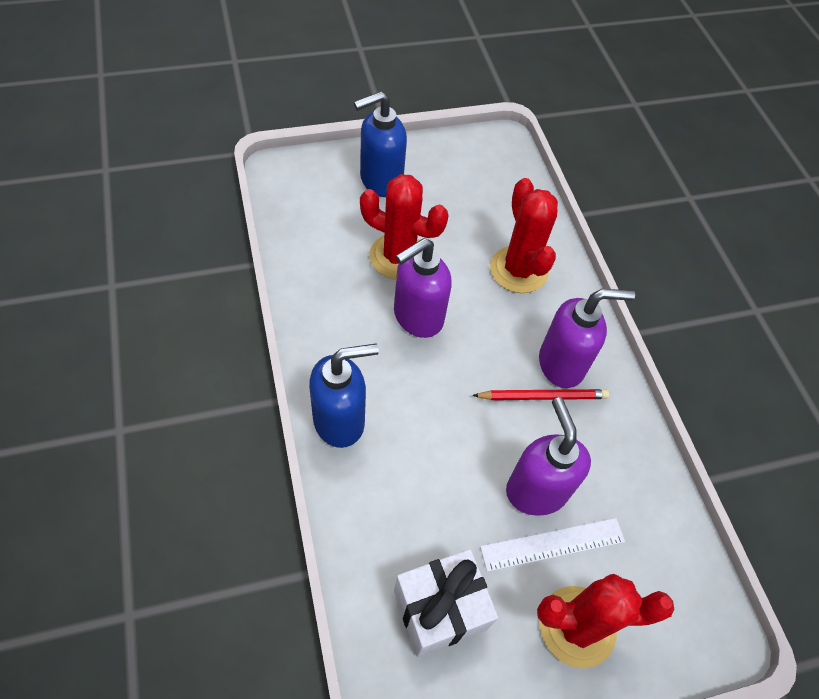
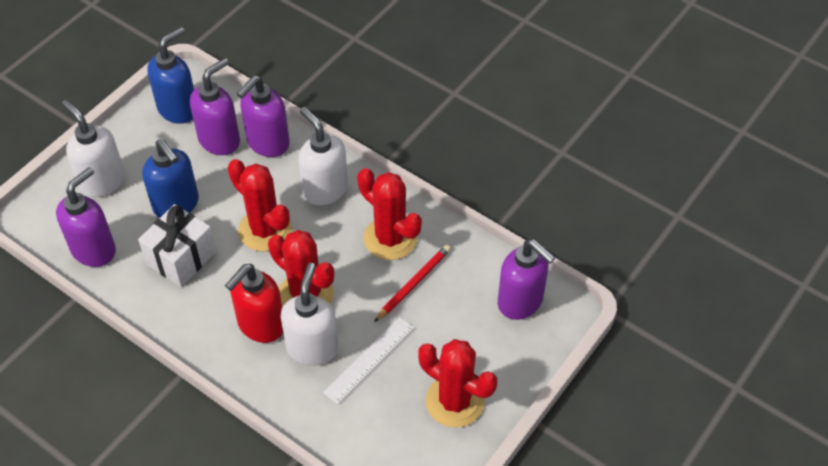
purple soap dispenser: 3 -> 4
red cactus: 3 -> 4
red soap dispenser: 0 -> 1
white soap dispenser: 0 -> 3

